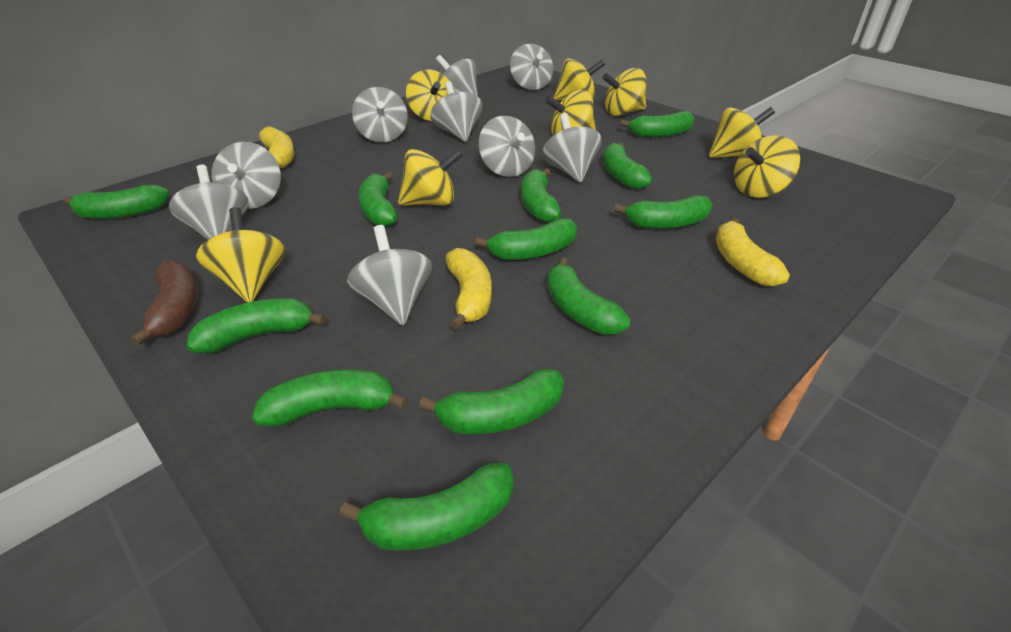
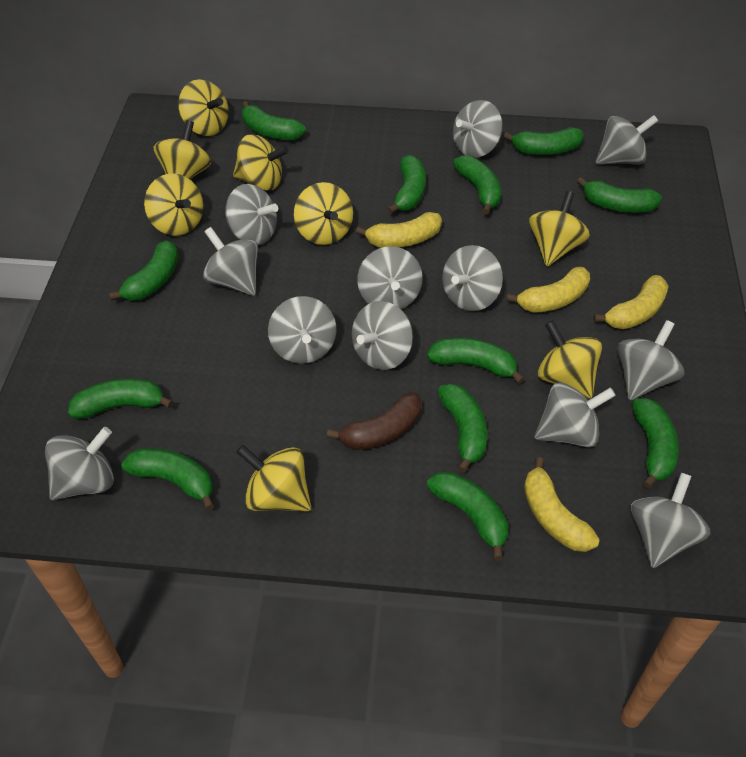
grey spinning top: 9 -> 12
yellow banana: 3 -> 4

